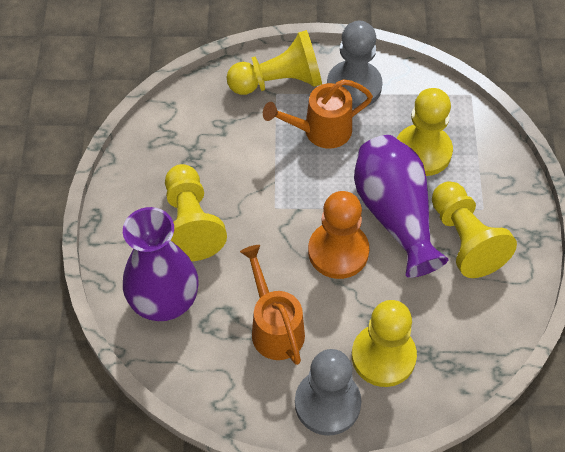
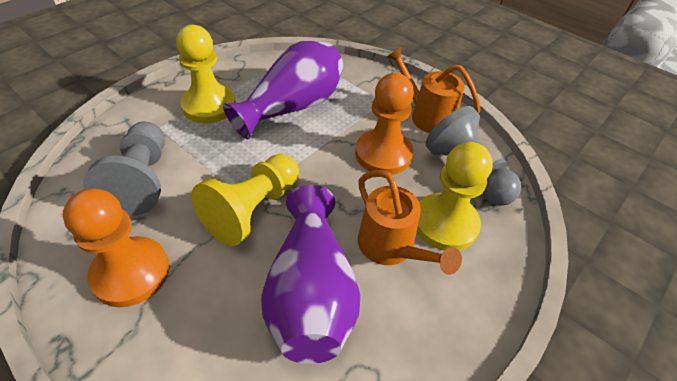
orange pawn: 1 -> 2
yellow pawn: 5 -> 3

